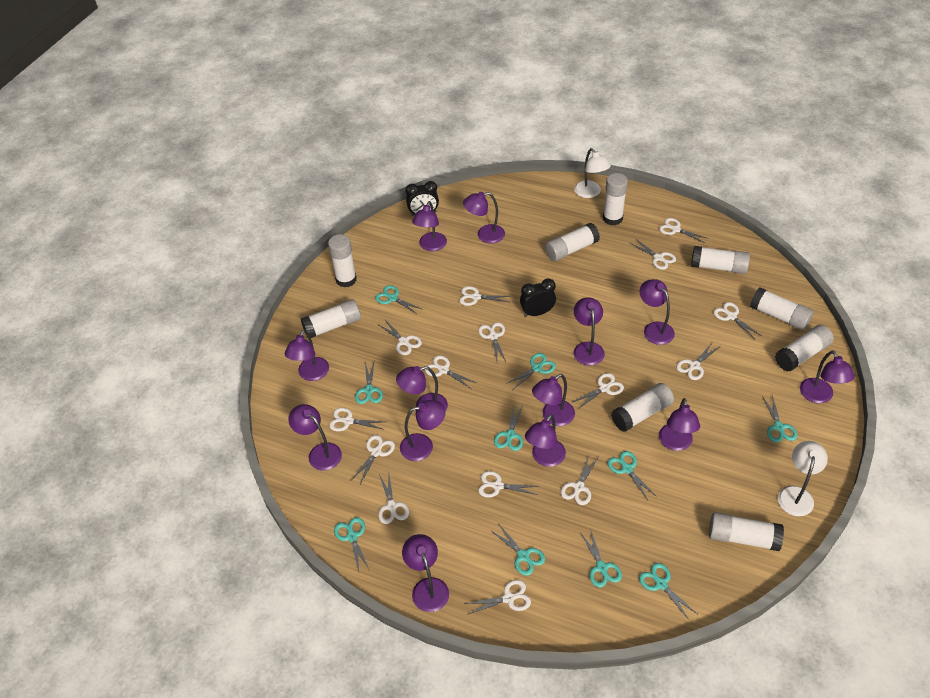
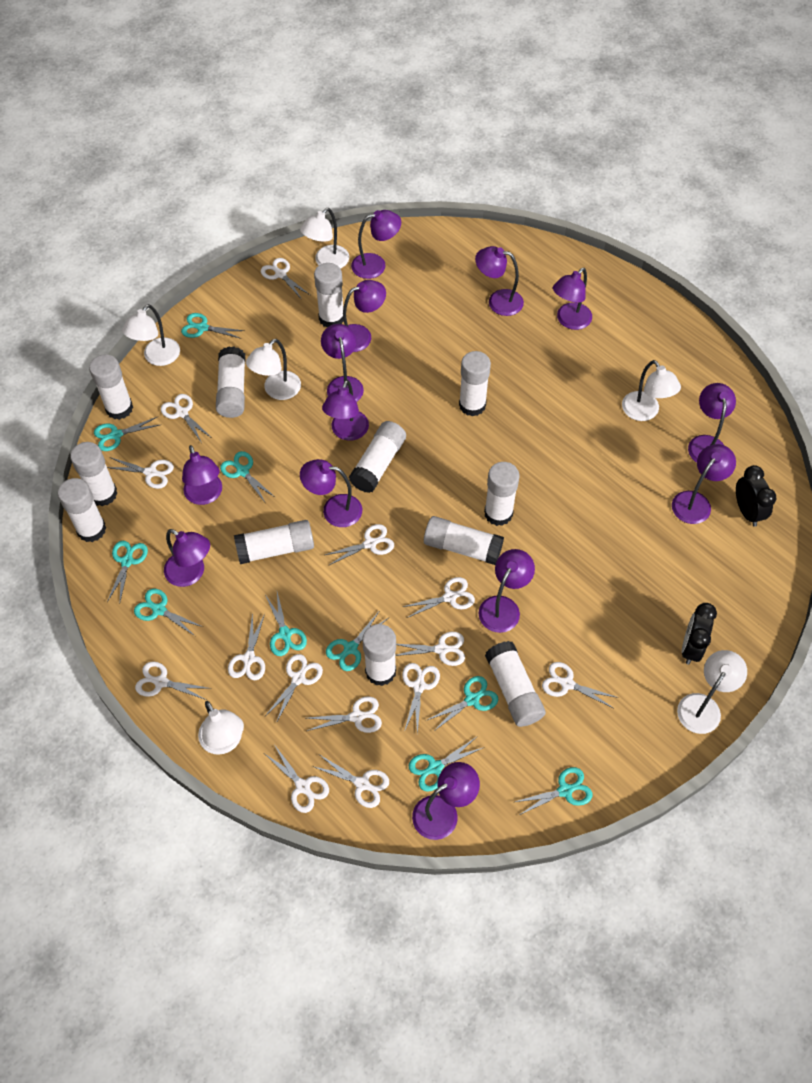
white glue stick: 9 -> 12
white lamp: 2 -> 6
white scissors: 15 -> 14

